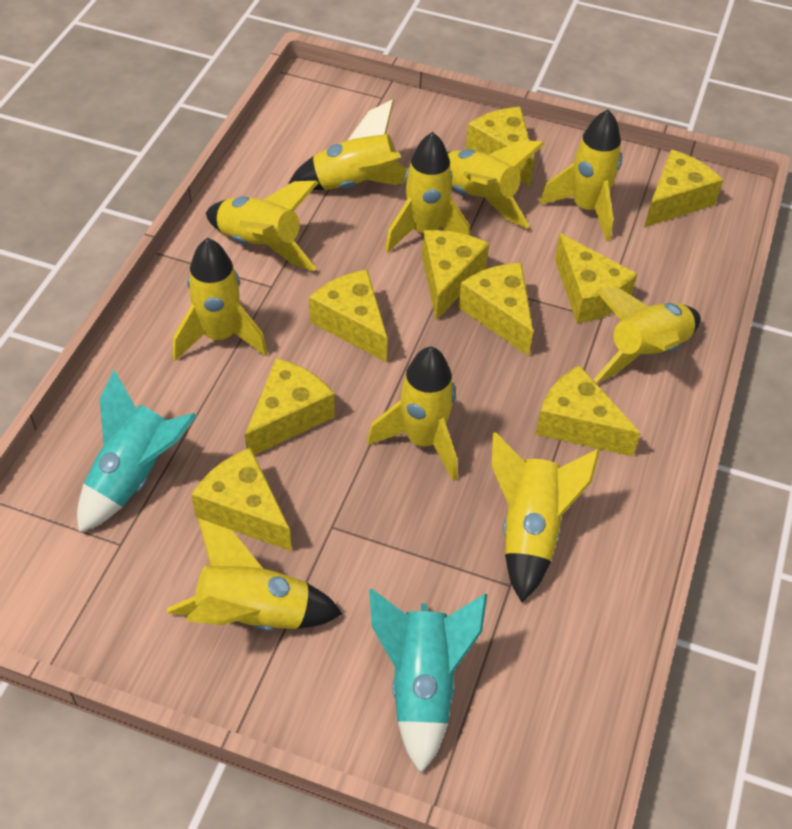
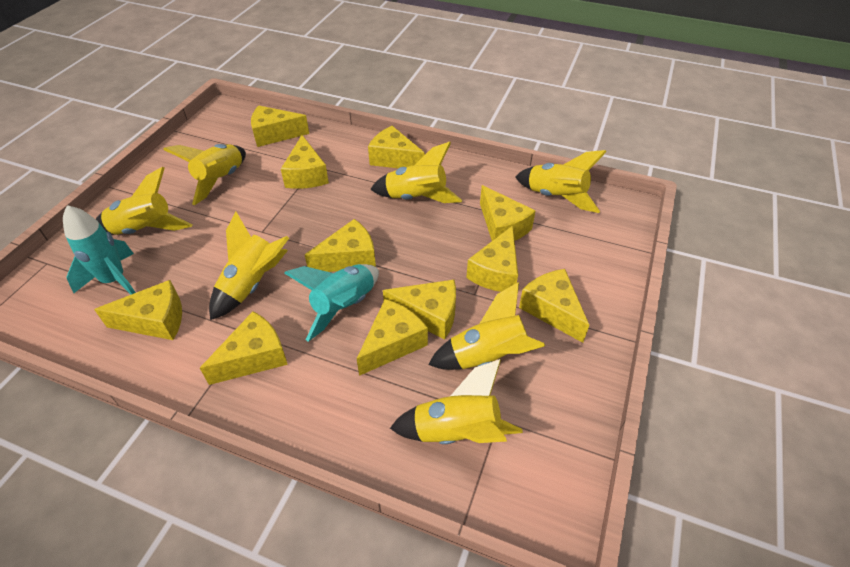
yellow cheese: 9 -> 11
yellow rocket: 10 -> 7

